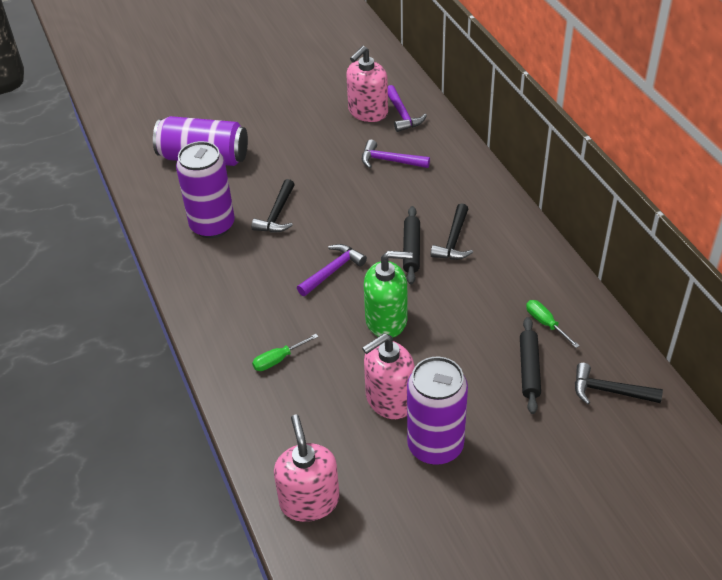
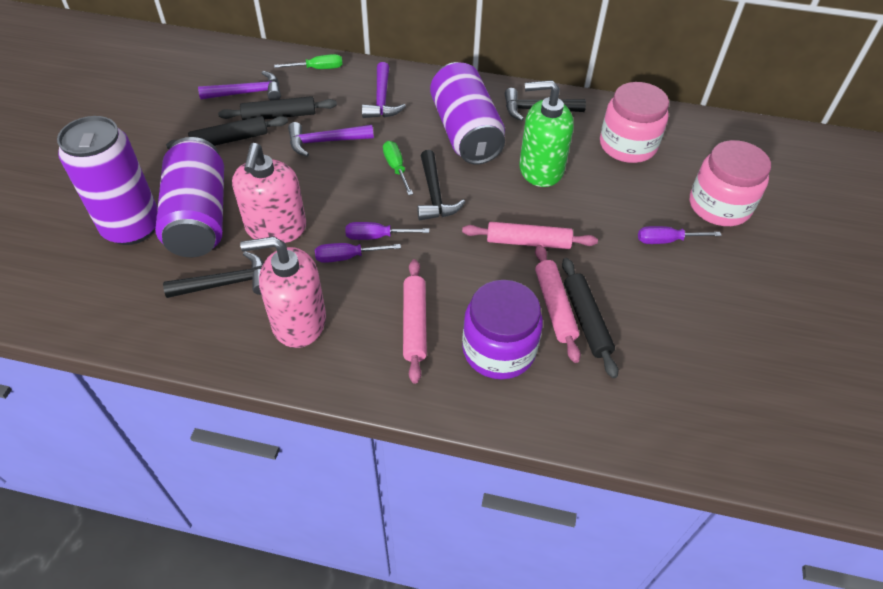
black rolling pin: 2 -> 3
pink jar: 0 -> 2
pink rolling pin: 0 -> 3
pink soap dispenser: 3 -> 2
purple jar: 0 -> 1
purple screwdriver: 0 -> 3

